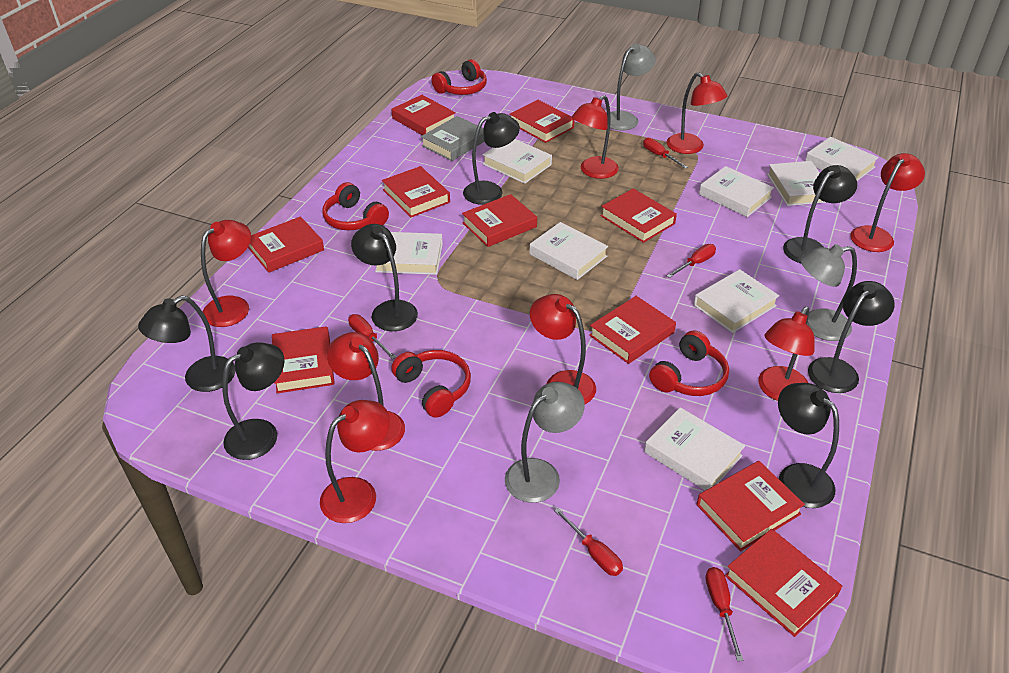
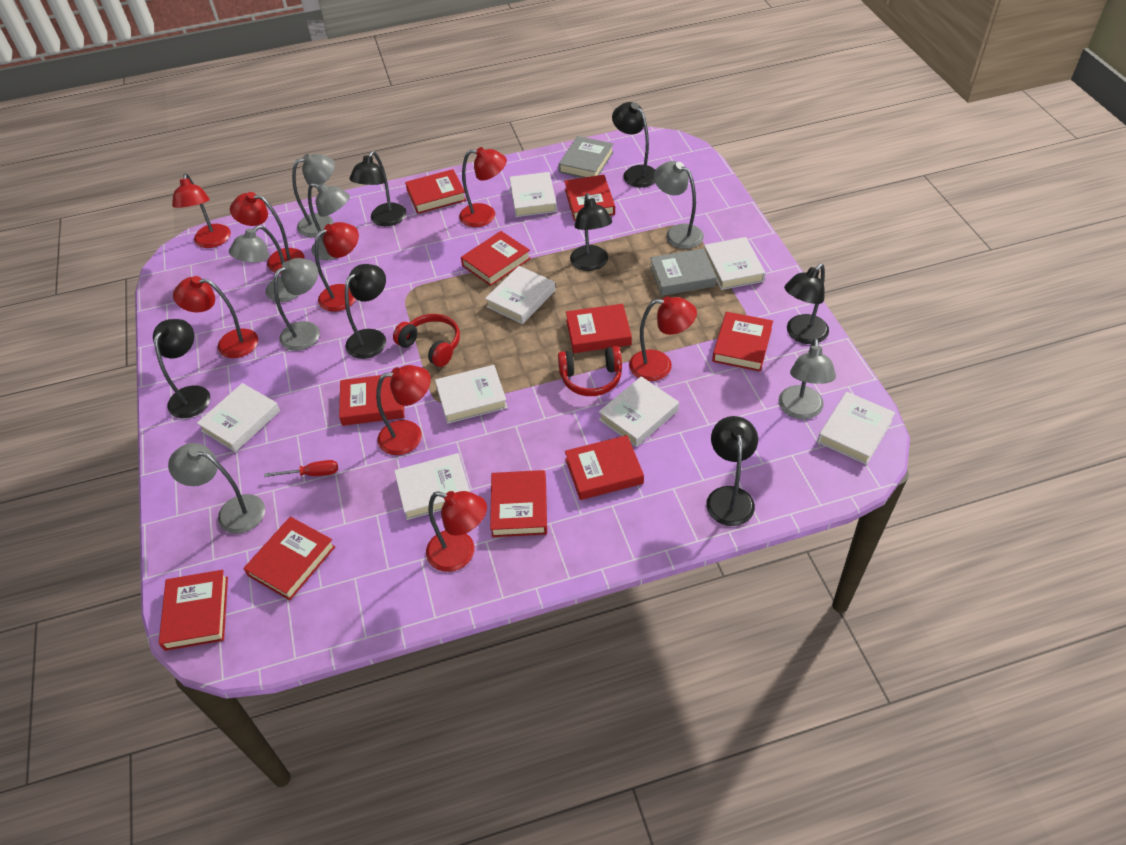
grey book: 1 -> 2
grey lamp: 3 -> 7
red headphones: 4 -> 2
red screwdriver: 5 -> 1

